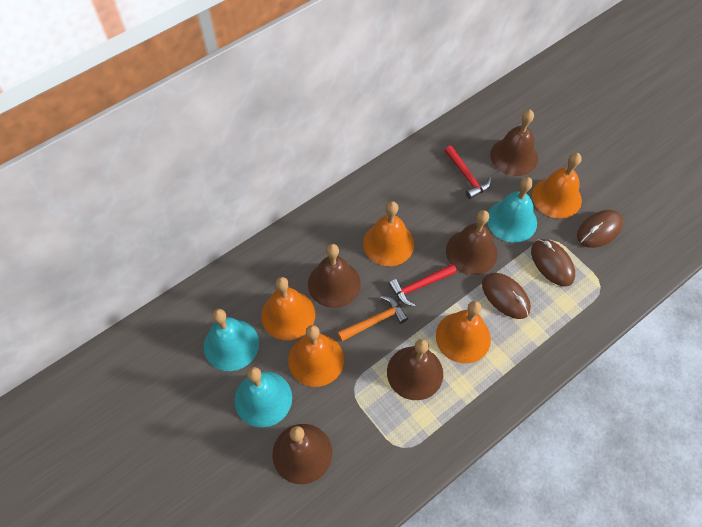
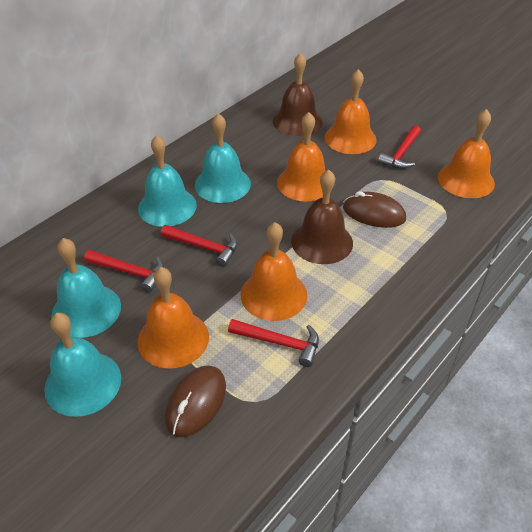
brown bell: 5 -> 2
brown mouse: 3 -> 2
orange hammer: 1 -> 0
red hammer: 2 -> 4
turquoise bell: 3 -> 4

